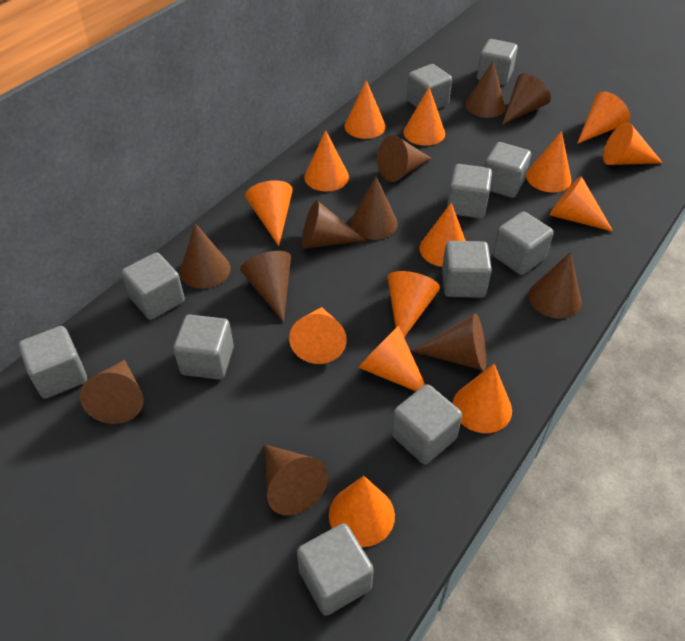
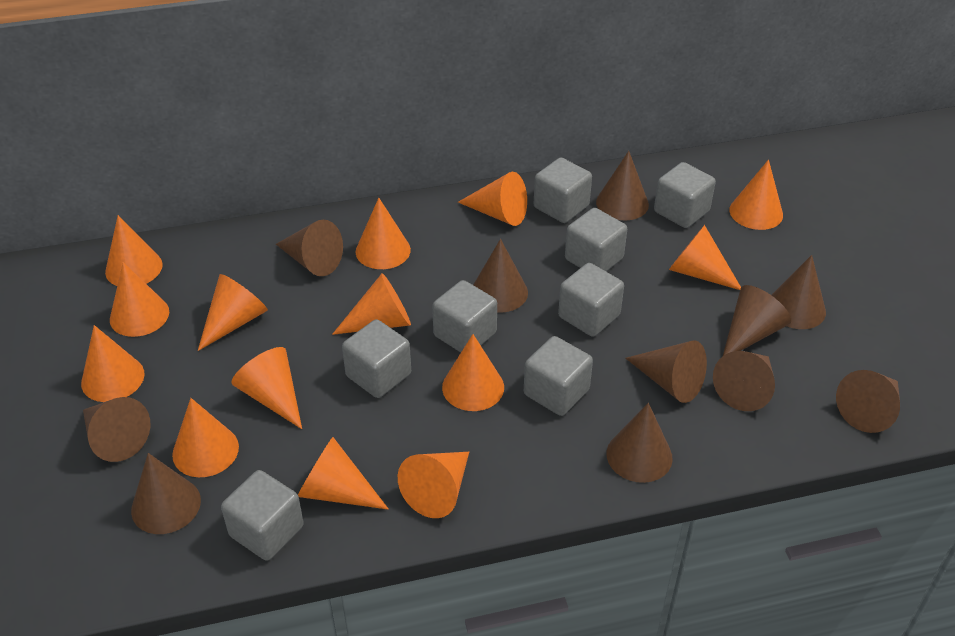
grey cube: 11 -> 8

